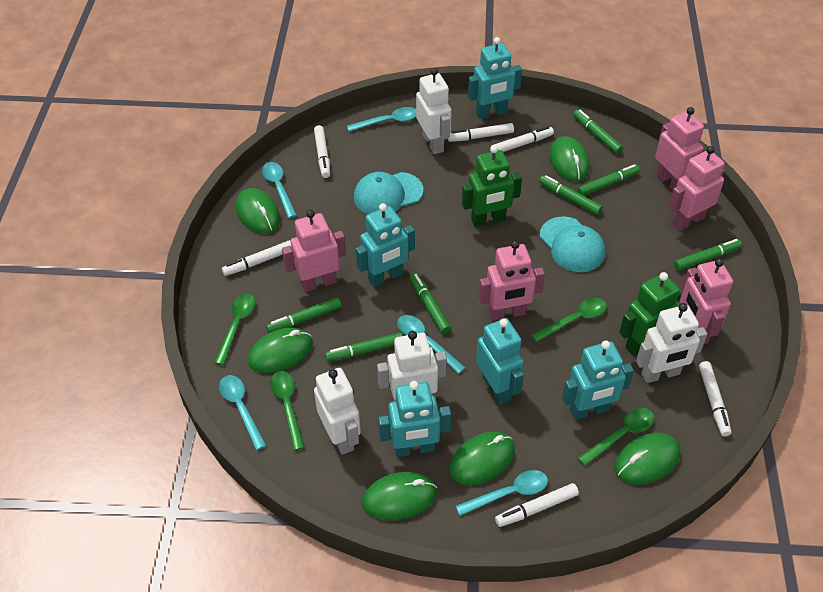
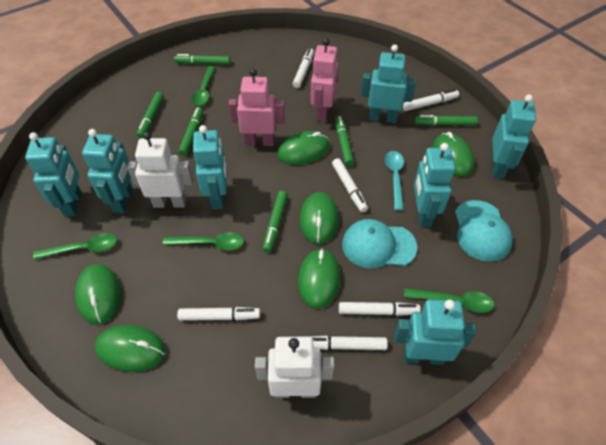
green marker: 7 -> 6
green robot: 2 -> 0
pink robot: 5 -> 2
turquoise robot: 5 -> 7
turquoise spoon: 5 -> 1
white robot: 4 -> 2

